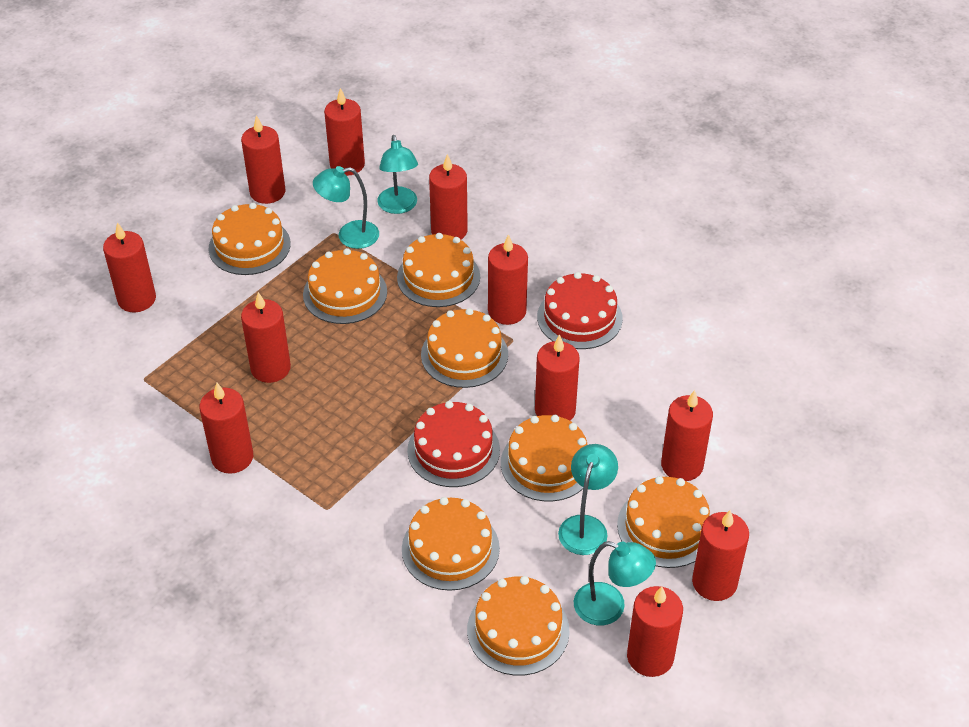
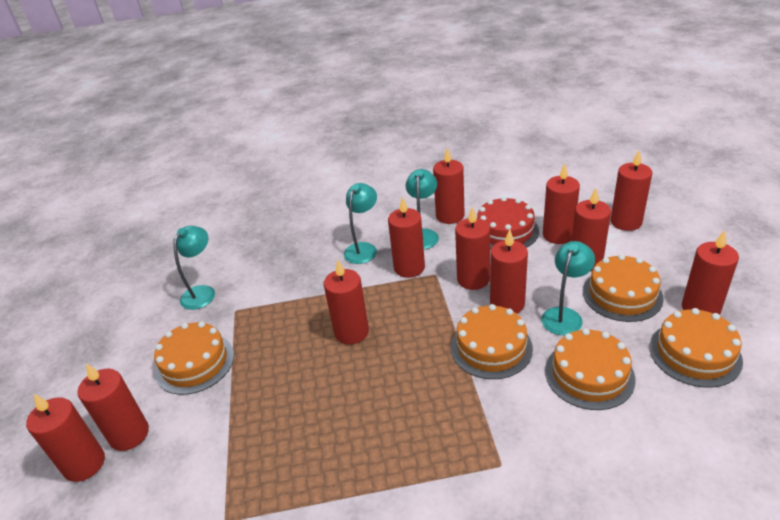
orange cake: 8 -> 5
red cake: 2 -> 1

